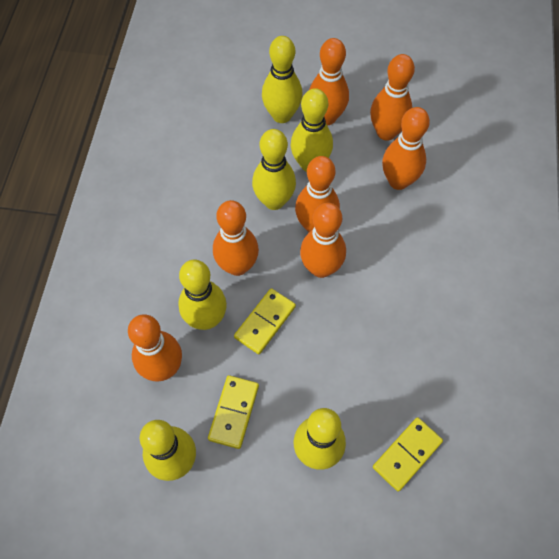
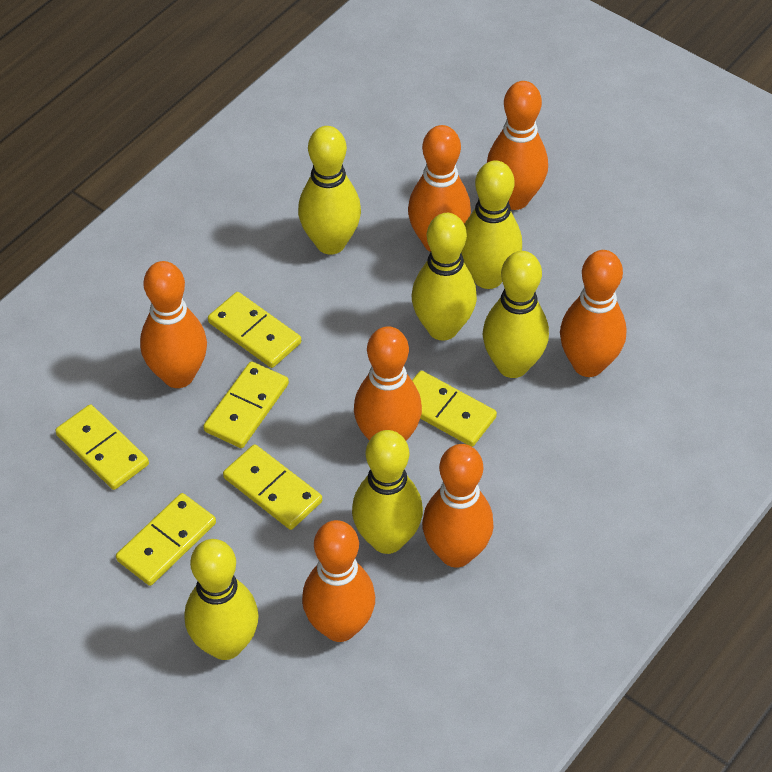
yellow domino: 3 -> 6

